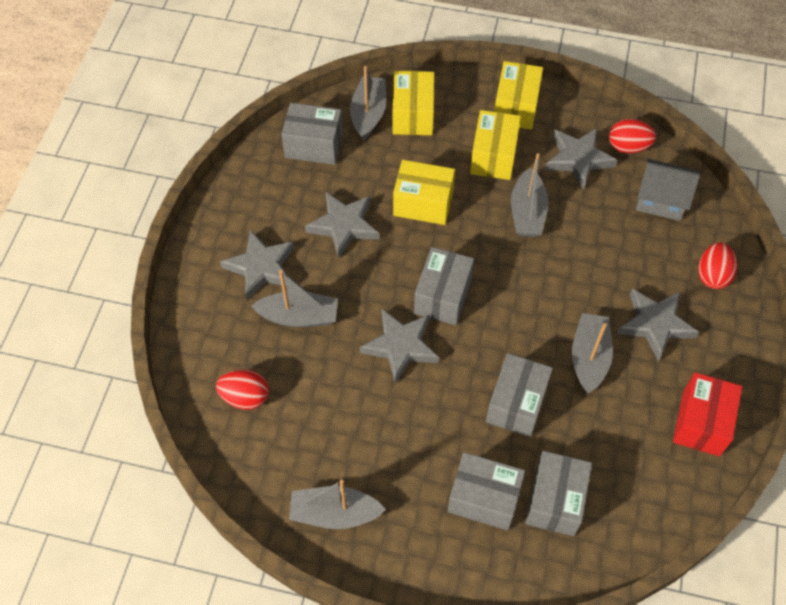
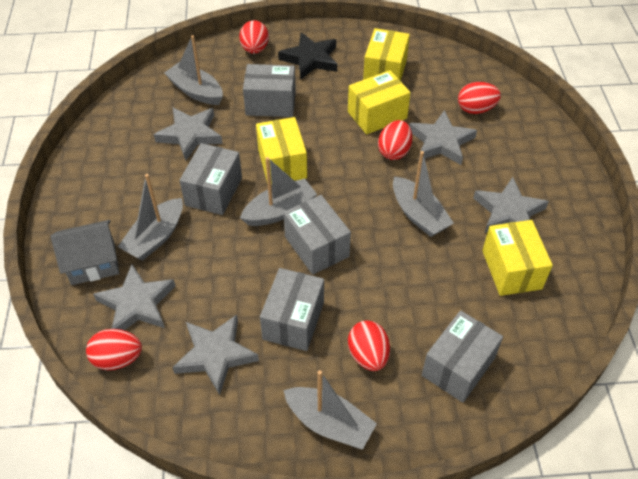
black star: 0 -> 1
red box: 1 -> 0
red egg: 3 -> 5

